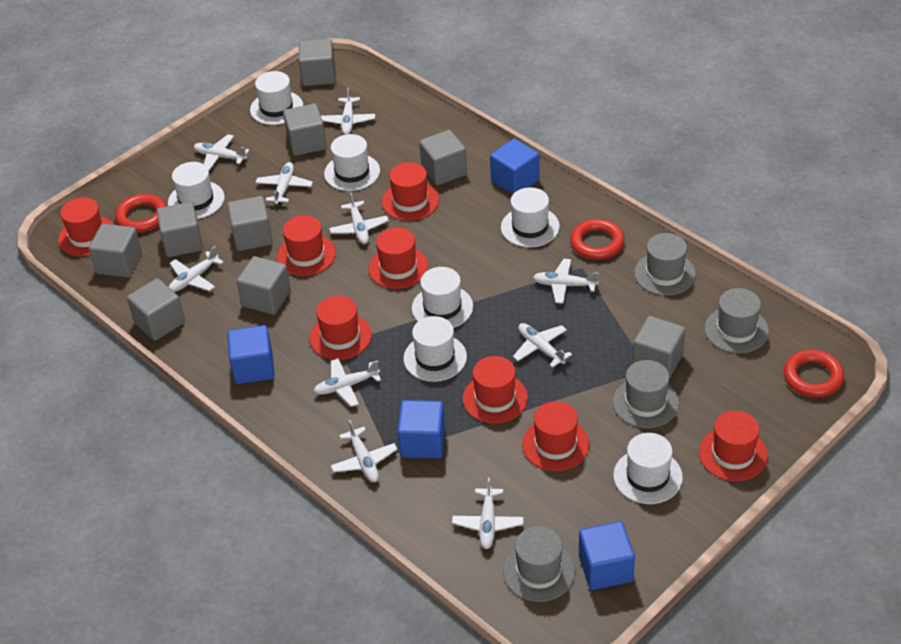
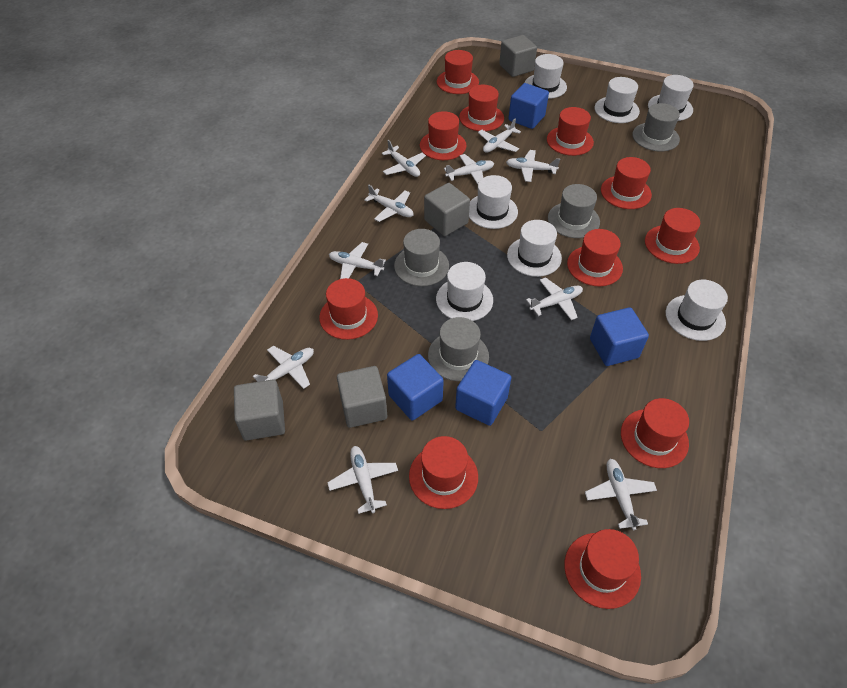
grey cube: 9 -> 4
red hat: 8 -> 11
red ring: 3 -> 0

